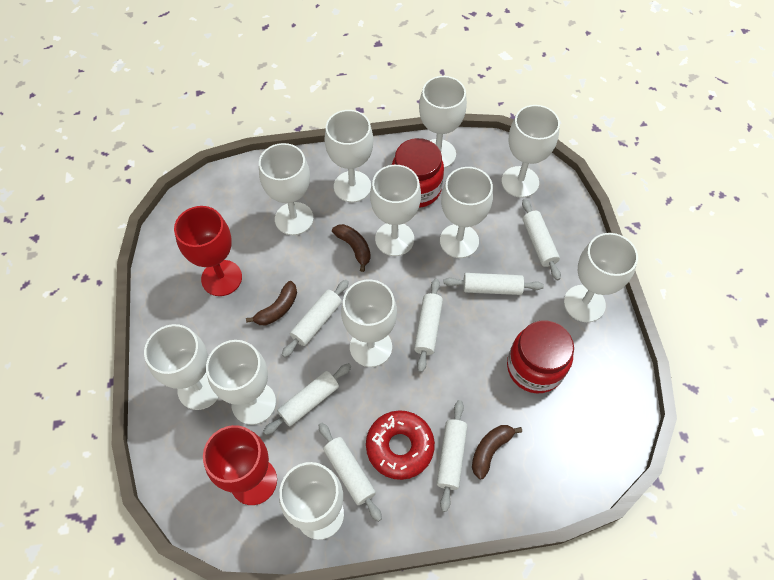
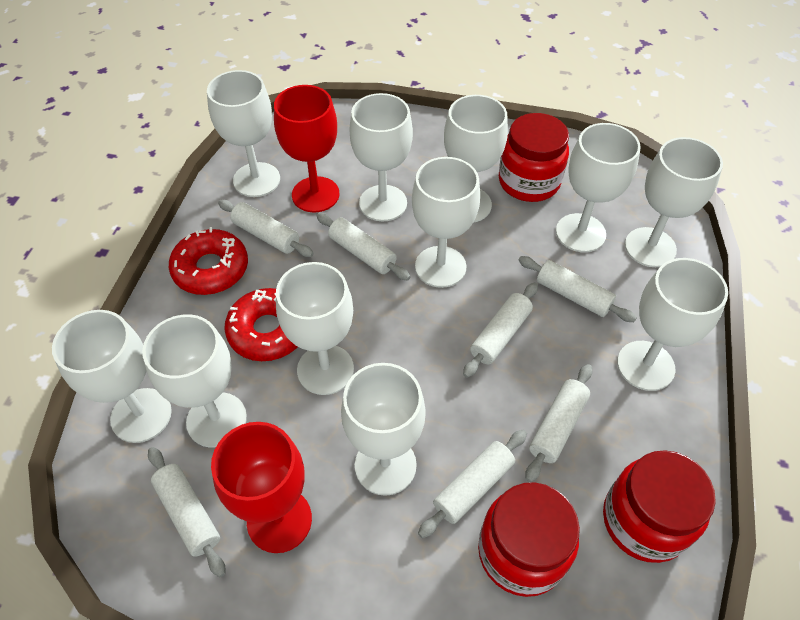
brown banana: 3 -> 0
red donut: 1 -> 2
red jar: 2 -> 3

